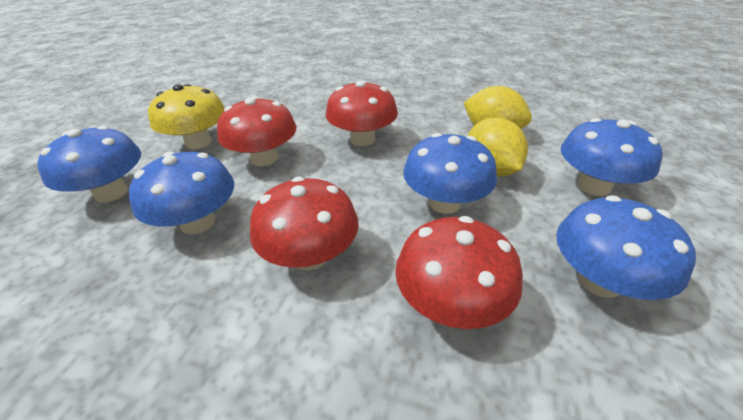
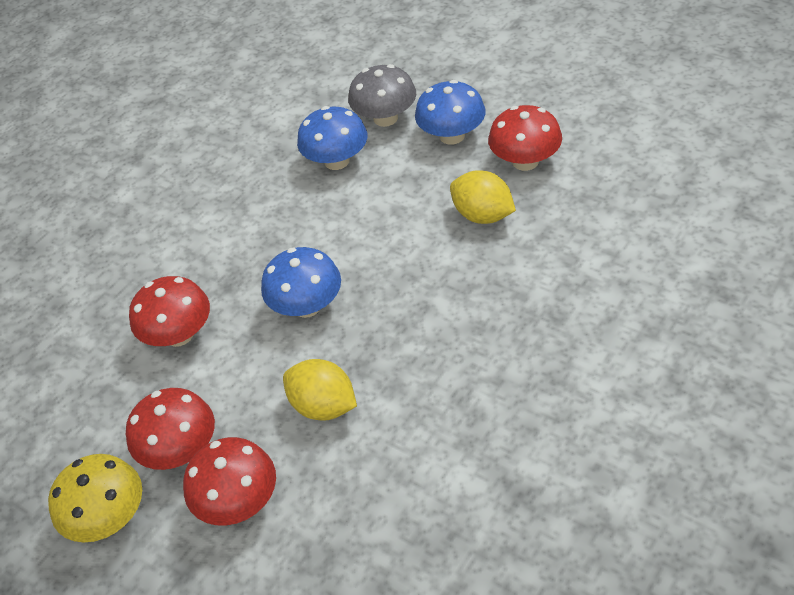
blue mushroom: 5 -> 3
grey mushroom: 0 -> 1

